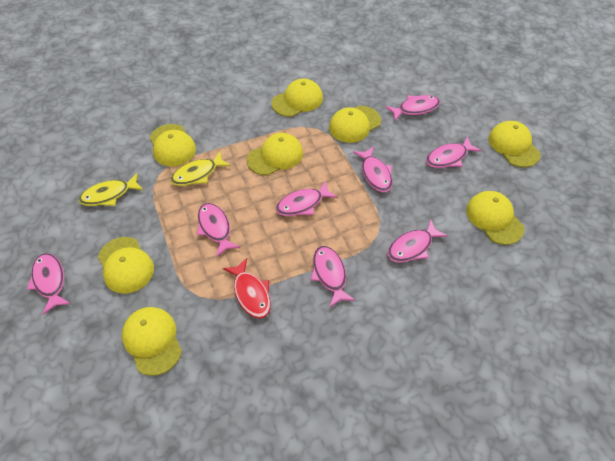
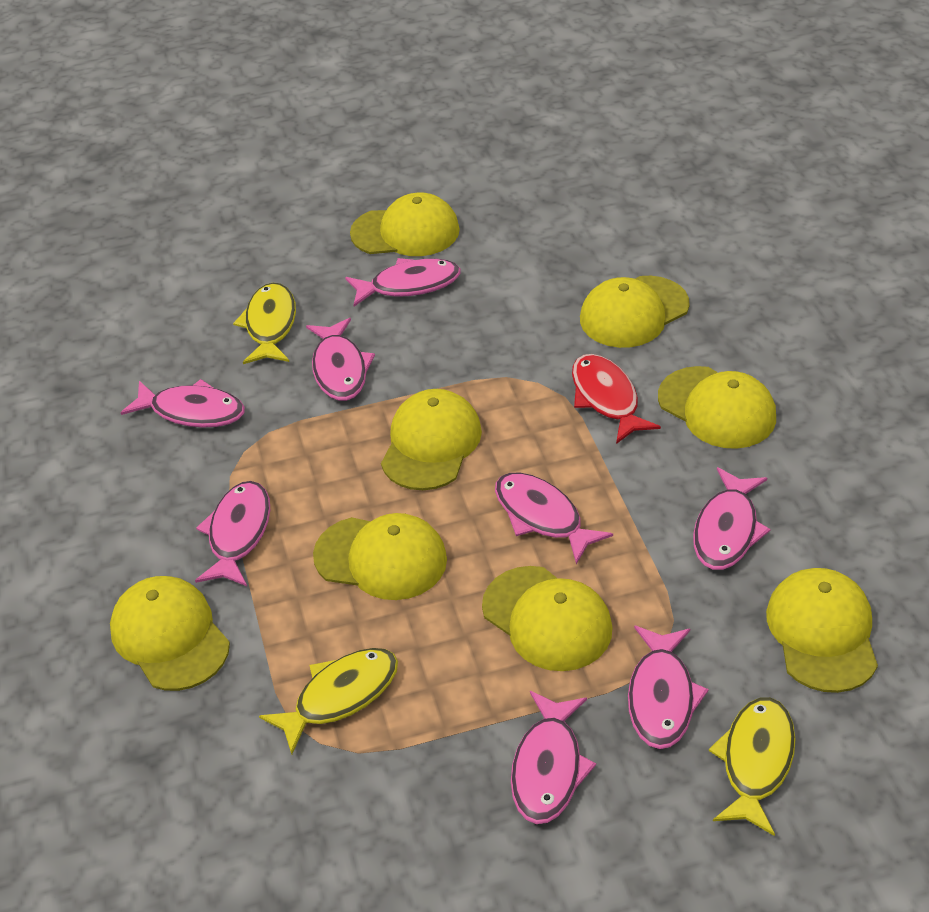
yellow fish: 2 -> 3

